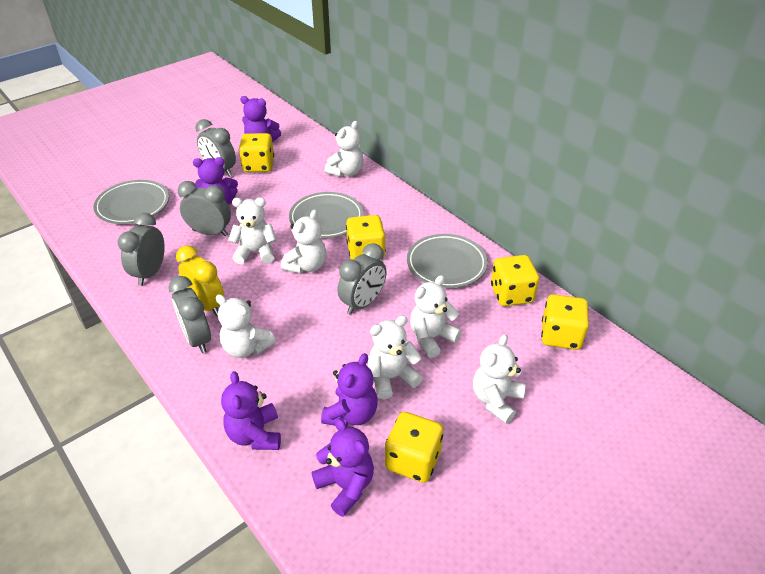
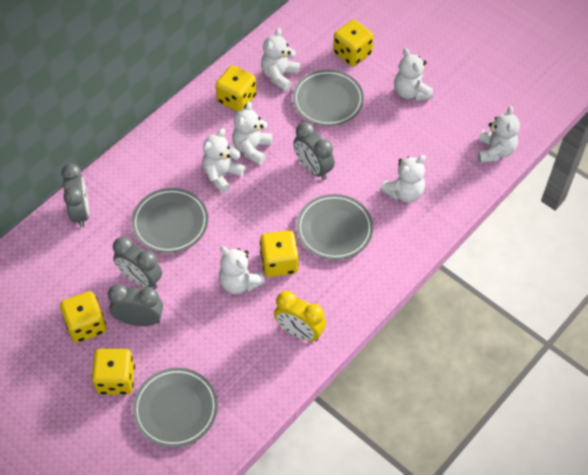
grey clock: 5 -> 4
grey plate: 3 -> 4
purple teddy bear: 5 -> 0

